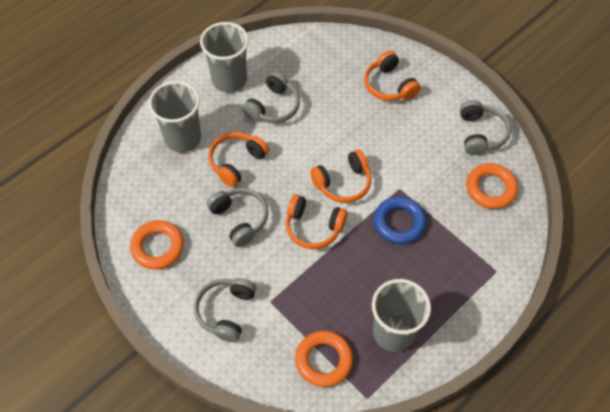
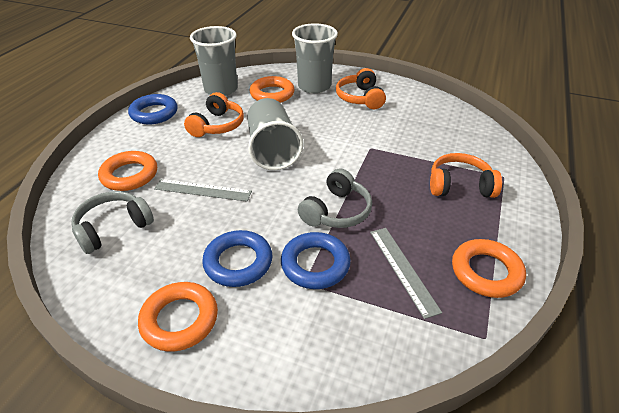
blue ring: 1 -> 3
grey headphones: 4 -> 2
grey ruler: 0 -> 2
orange headphones: 4 -> 3
orange ring: 3 -> 4

